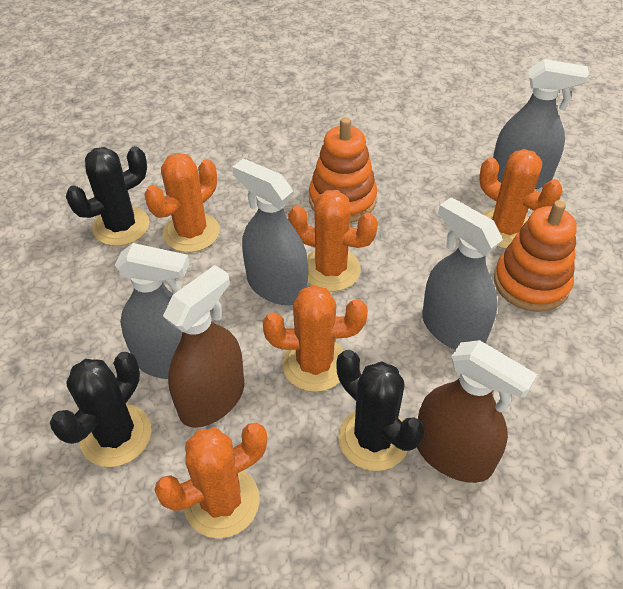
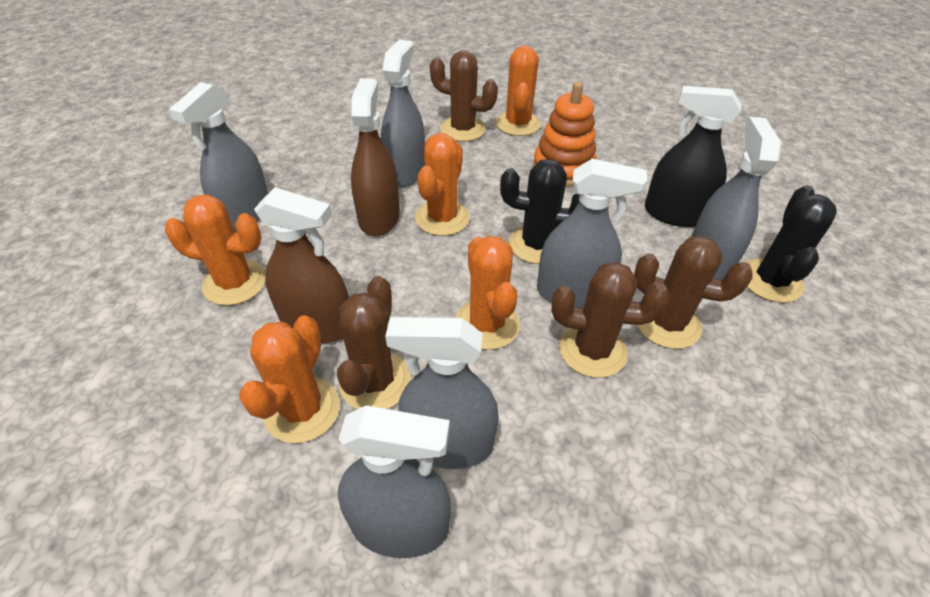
black cactus: 3 -> 2
black spray bottle: 0 -> 1
brown cactus: 0 -> 4
grey spray bottle: 4 -> 6
orange stacking toy: 2 -> 1

